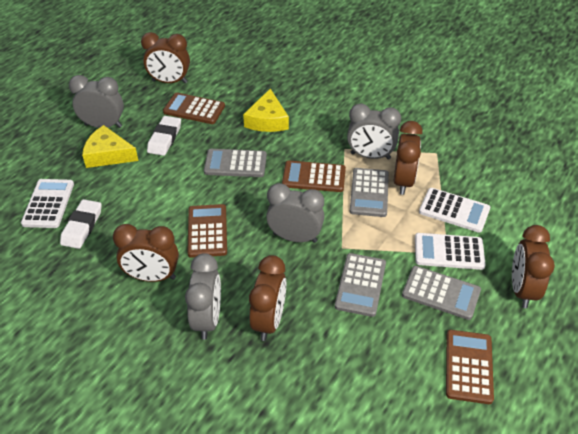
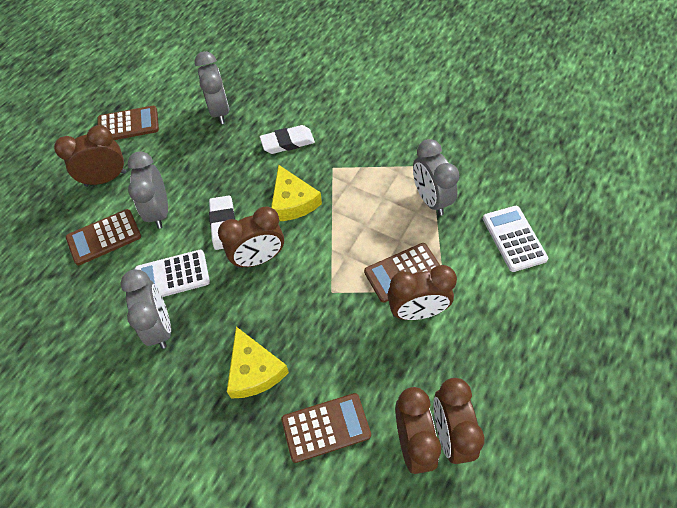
grey calculator: 4 -> 0
white calculator: 3 -> 2

